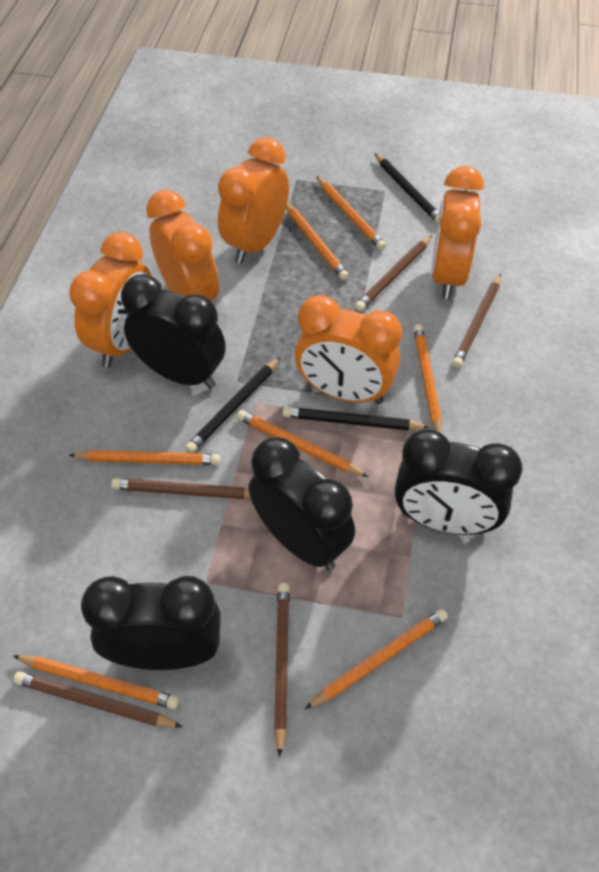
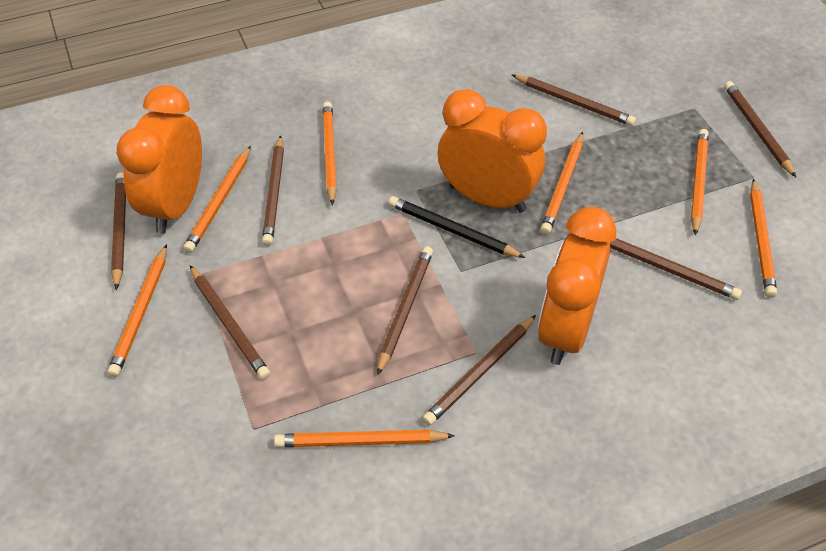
black clock: 4 -> 0
black pencil: 3 -> 1
brown pencil: 5 -> 8
orange clock: 5 -> 3

